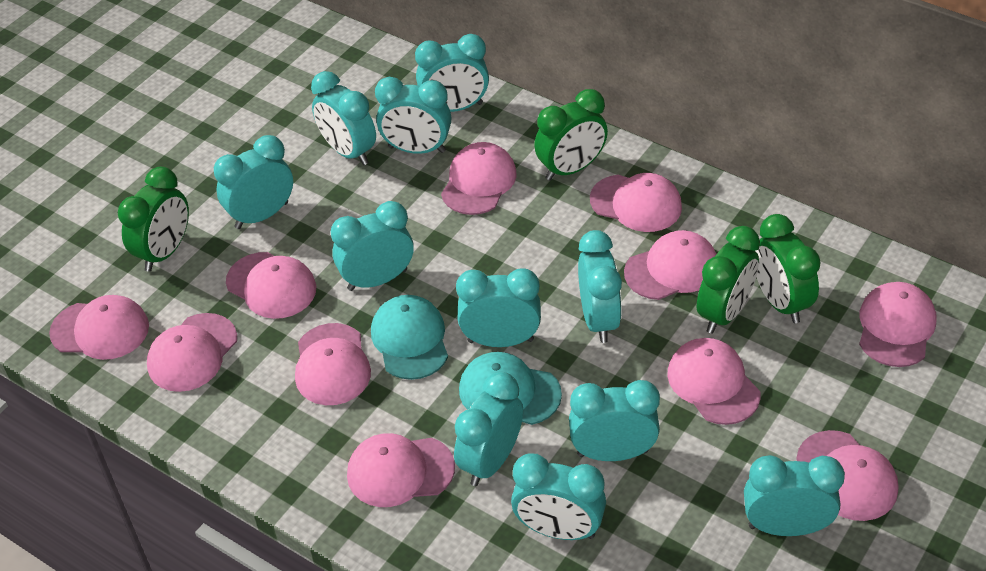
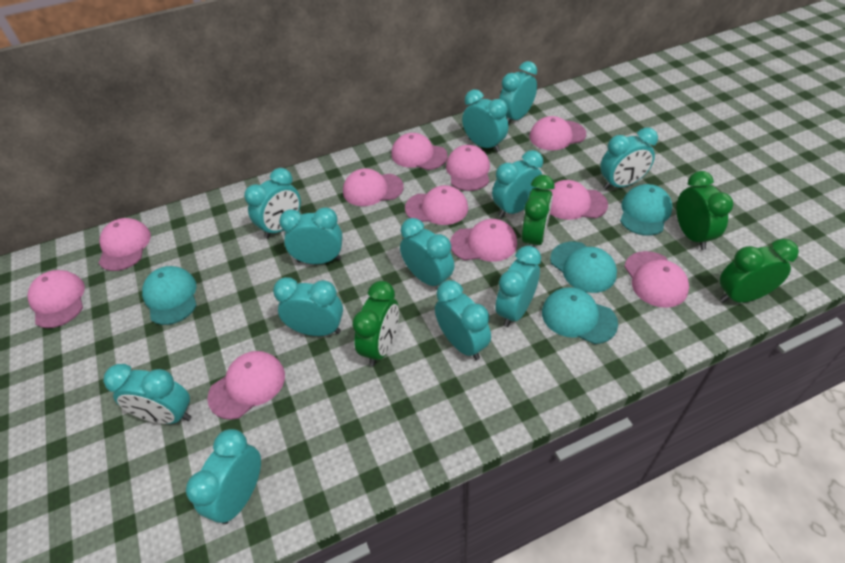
turquoise cap: 2 -> 4
turquoise clock: 11 -> 12

